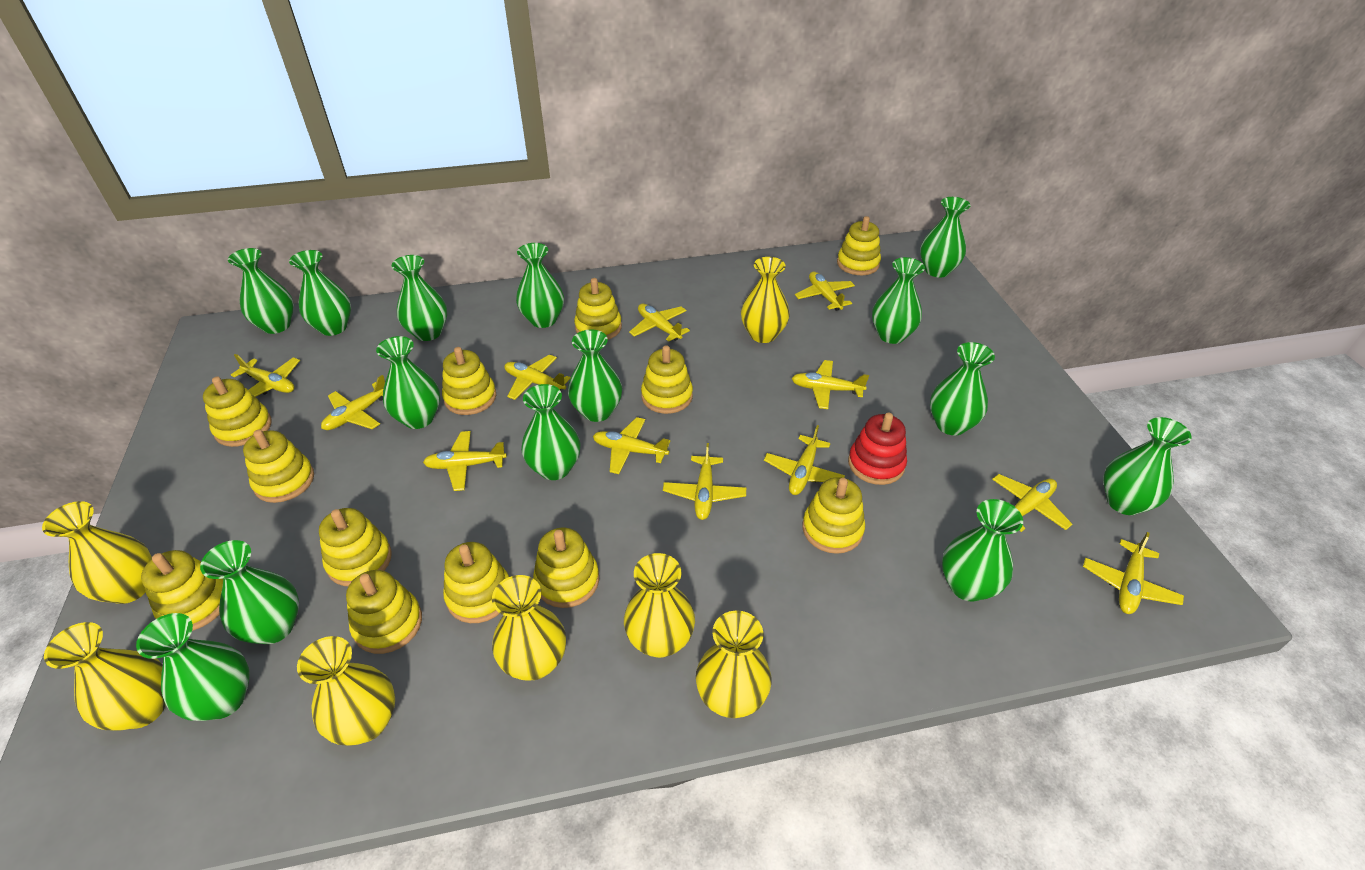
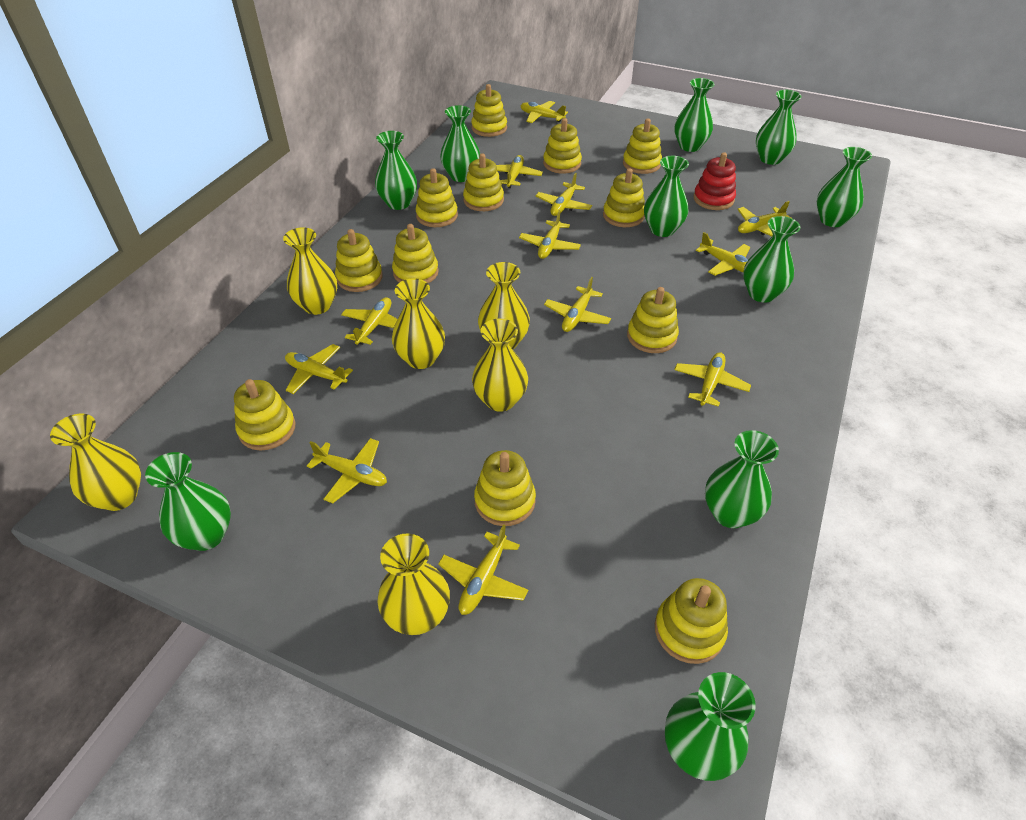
green vase: 14 -> 10
yellow vase: 7 -> 6

